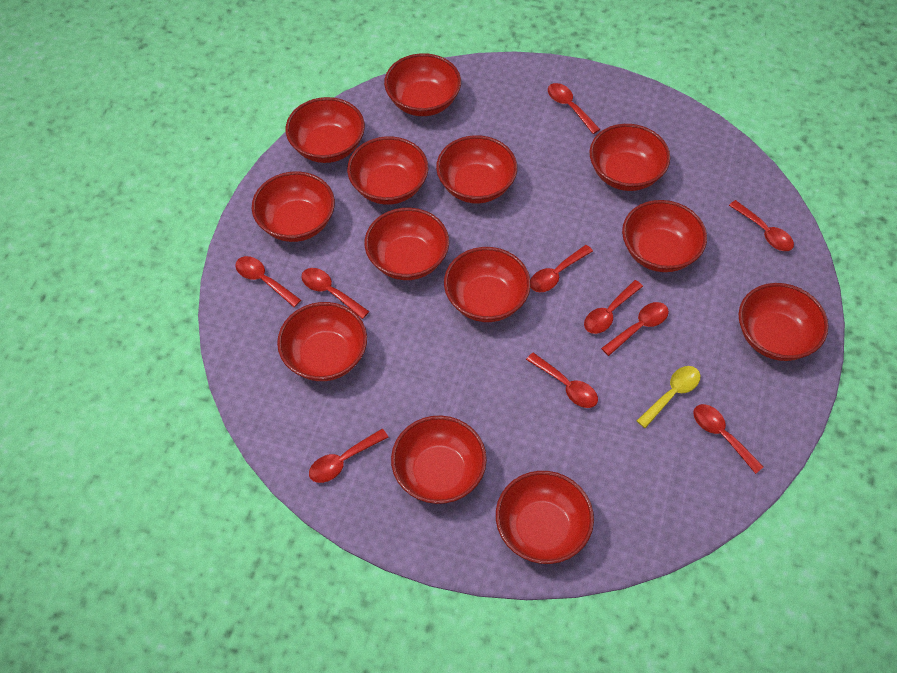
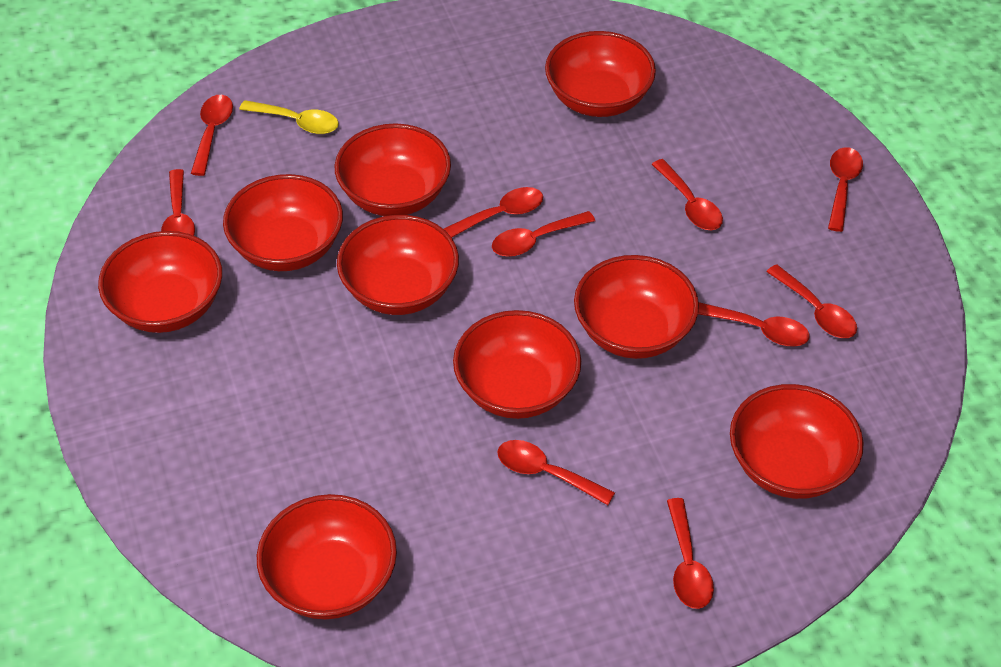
red bowl: 13 -> 9

